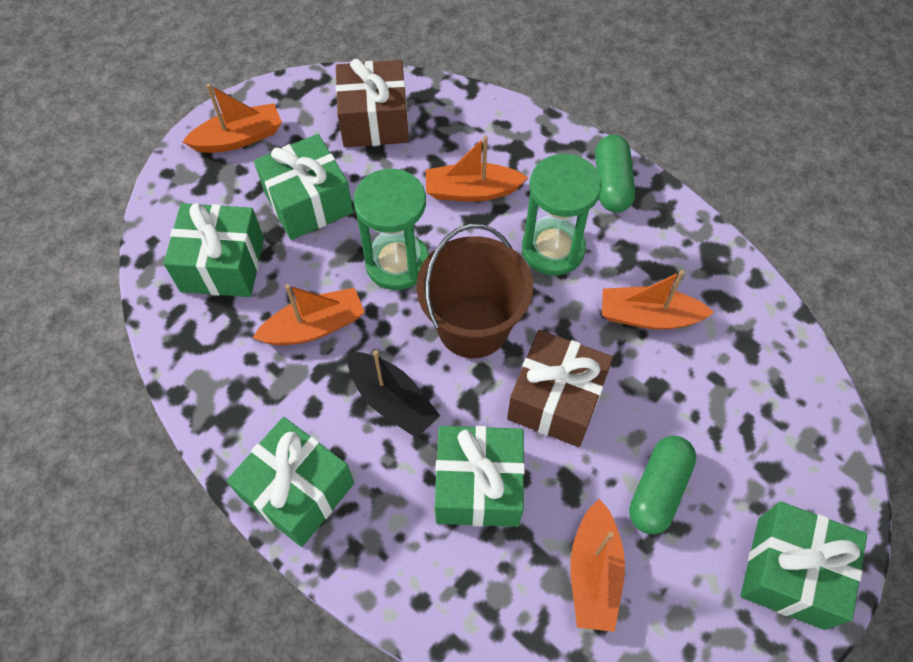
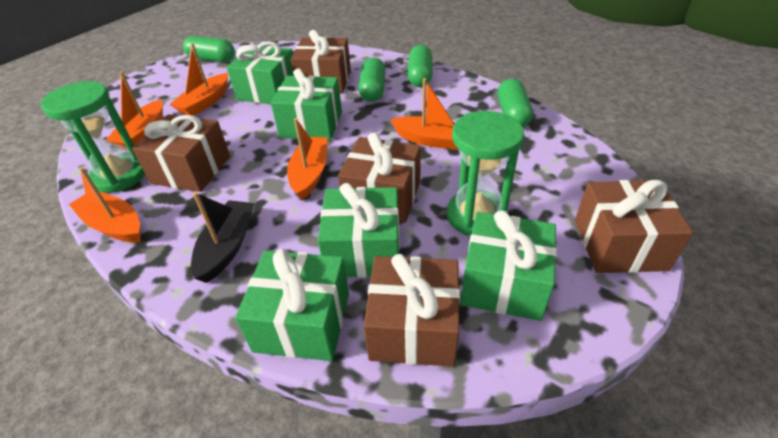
brown bucket: 1 -> 0
brown gift: 2 -> 5
green capsule: 2 -> 4

